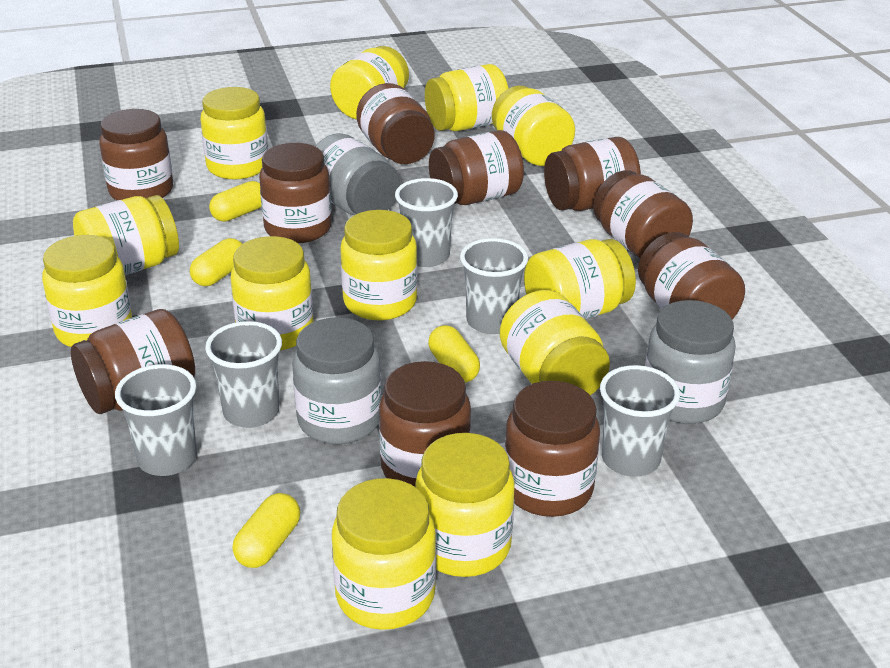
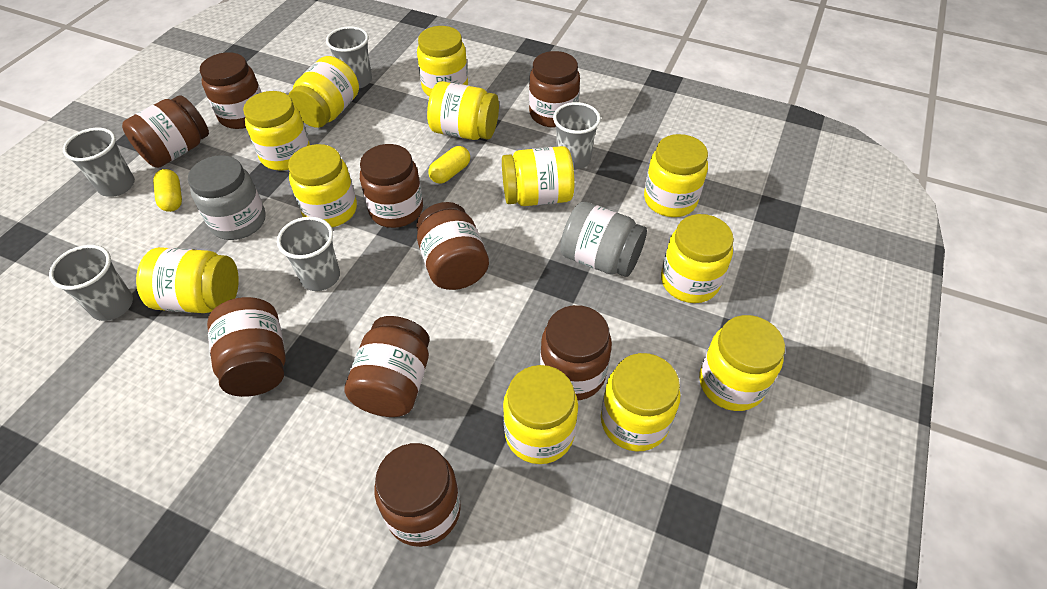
brown jar: 10 -> 9
grey jar: 3 -> 2
yellow capsule: 4 -> 2

